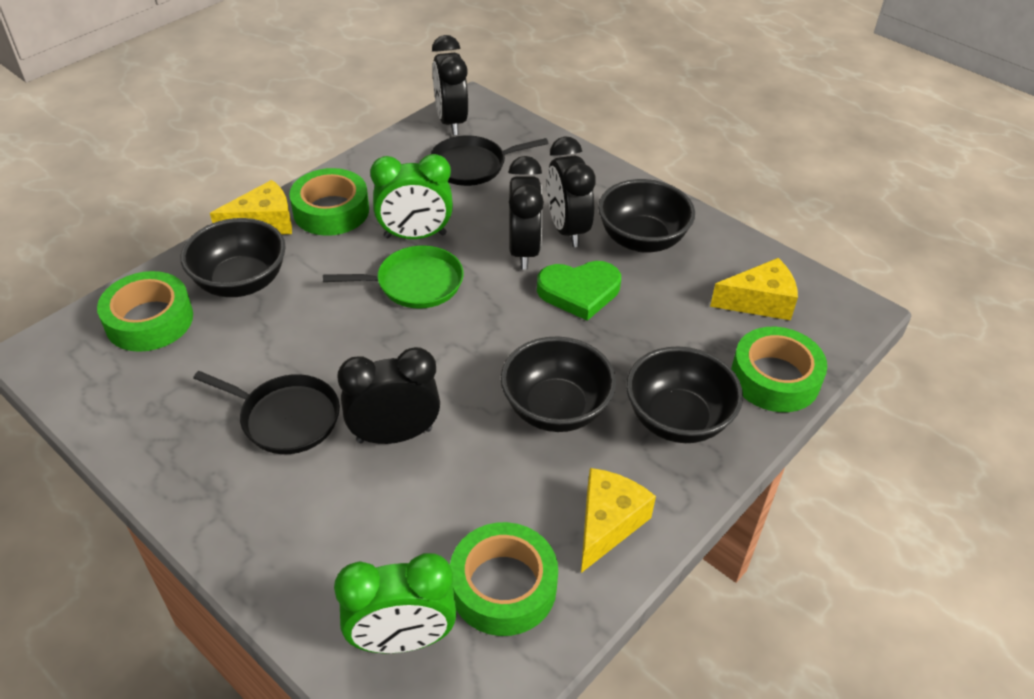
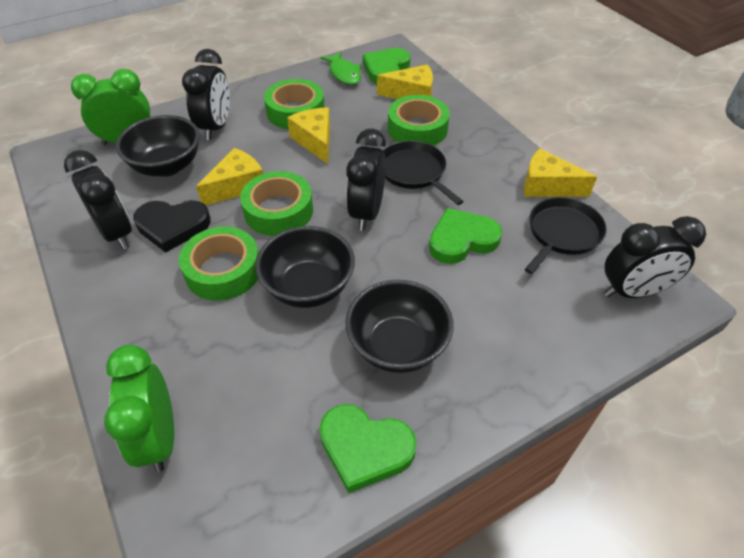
black bowl: 4 -> 3
black heart: 0 -> 1
green fish: 0 -> 1
green heart: 1 -> 3
green pan: 1 -> 0
yellow cheese: 3 -> 4

